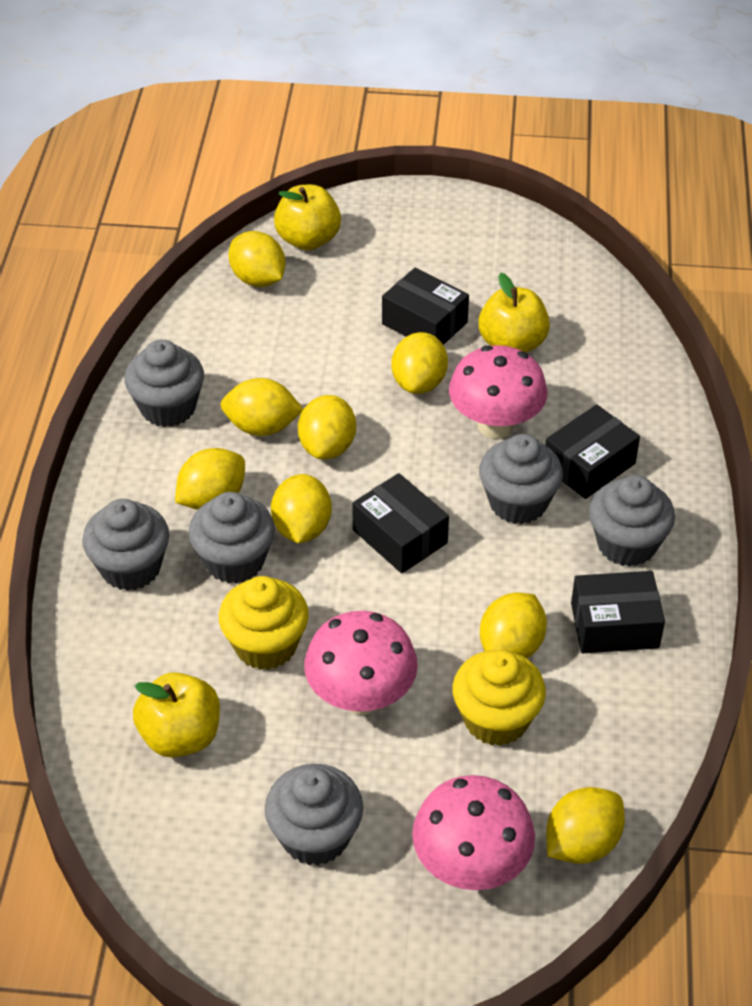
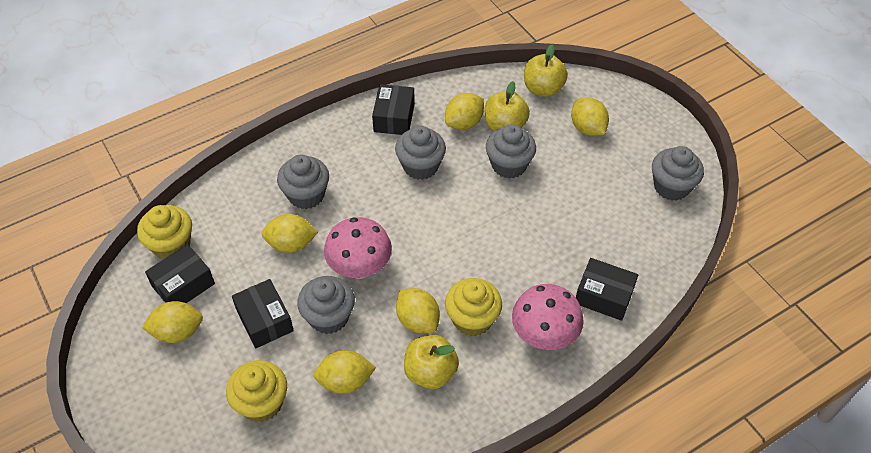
grey cupcake: 6 -> 5
pink mushroom: 3 -> 2
yellow cupcake: 2 -> 3
yellow lemon: 8 -> 6

